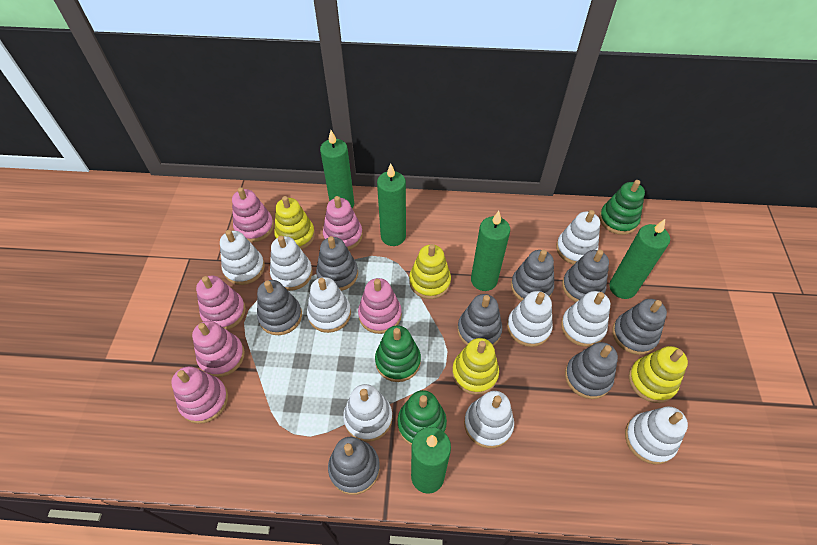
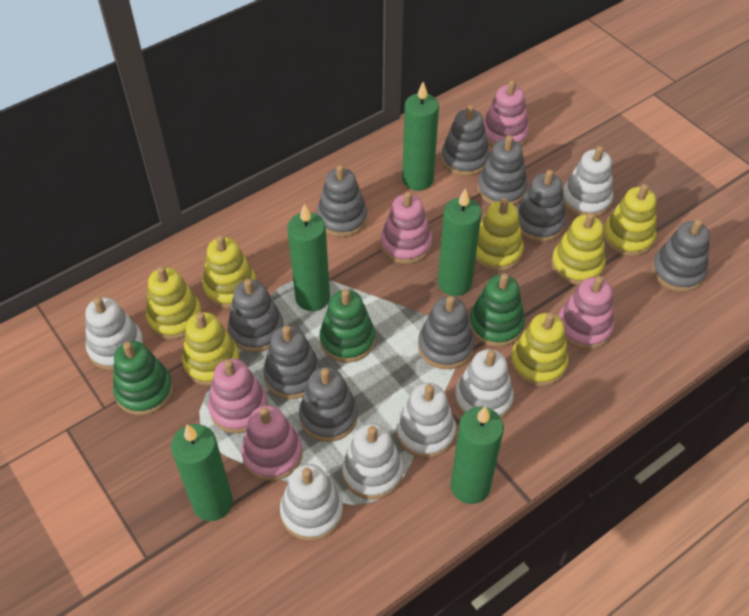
grey stacking toy: 8 -> 9
pink stacking toy: 6 -> 5
white stacking toy: 9 -> 6
yellow stacking toy: 4 -> 7

